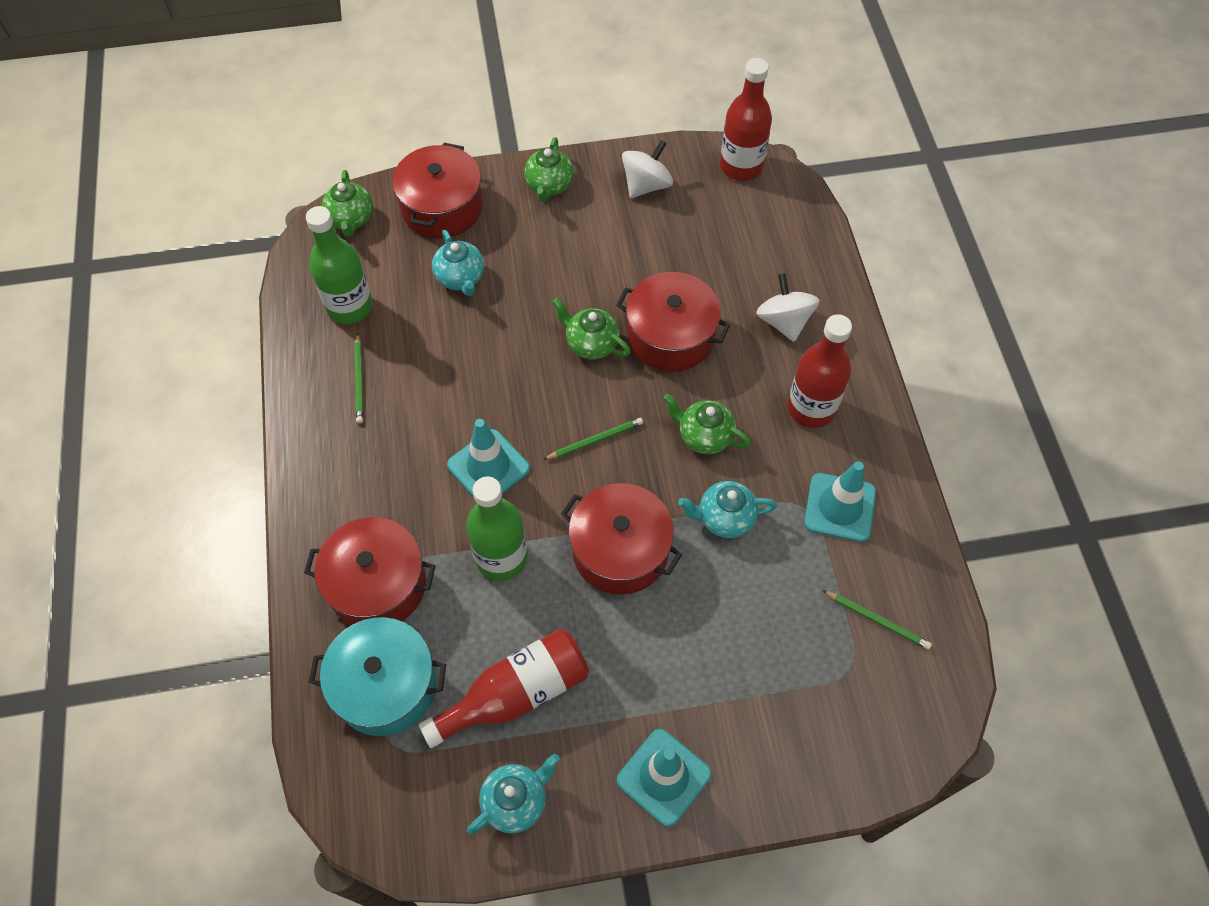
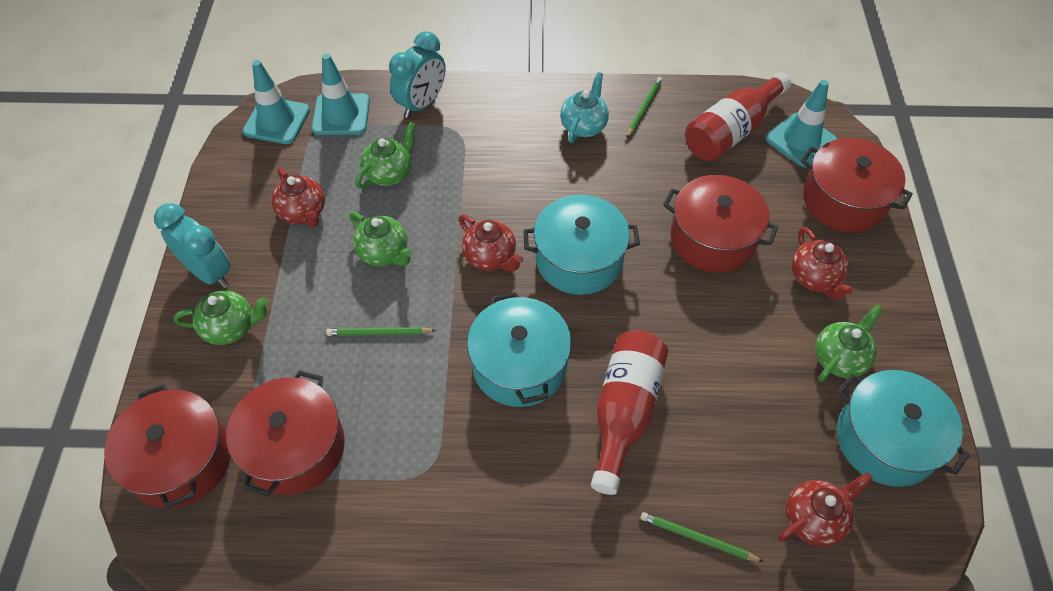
green bottle: 2 -> 0
red bottle: 3 -> 2
red teapot: 0 -> 4
turquoise clock: 0 -> 2
turquoise pot: 1 -> 3
turquoise teapot: 3 -> 1
white spinning top: 2 -> 0

